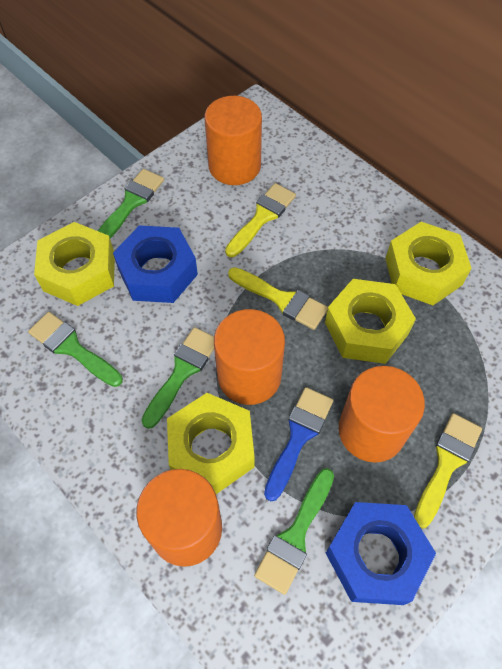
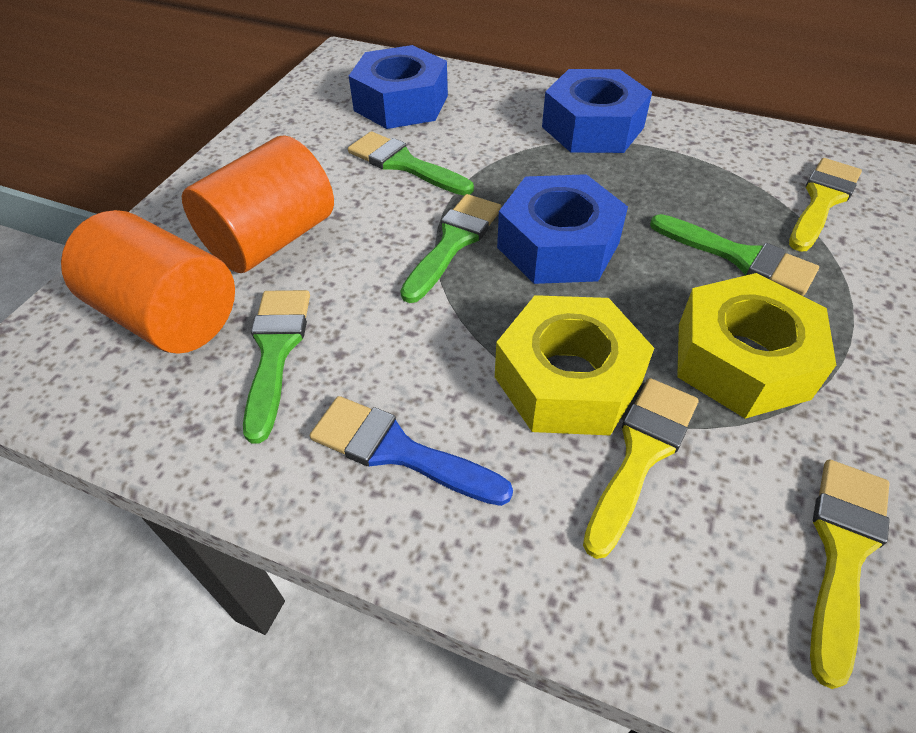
blue nut: 2 -> 3
orange cylinder: 4 -> 2
yellow nut: 4 -> 2

